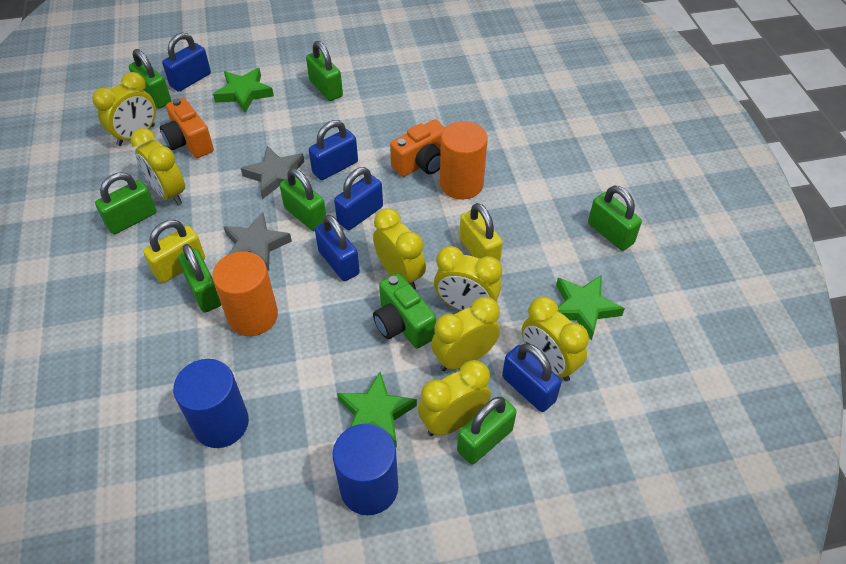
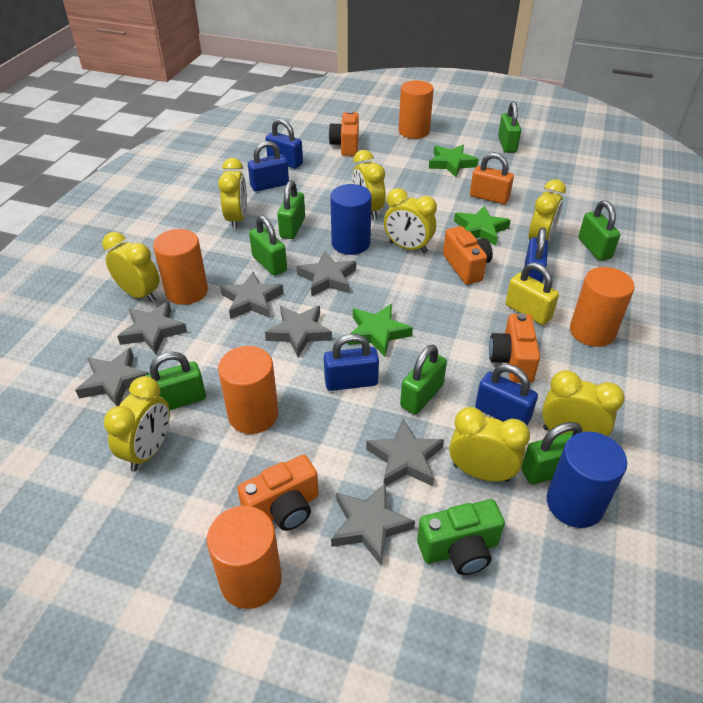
grey star: 2 -> 7
orange camera: 2 -> 4
orange cylinder: 2 -> 5
orange padlock: 0 -> 1
yellow clock: 7 -> 8
yellow padlock: 2 -> 1

